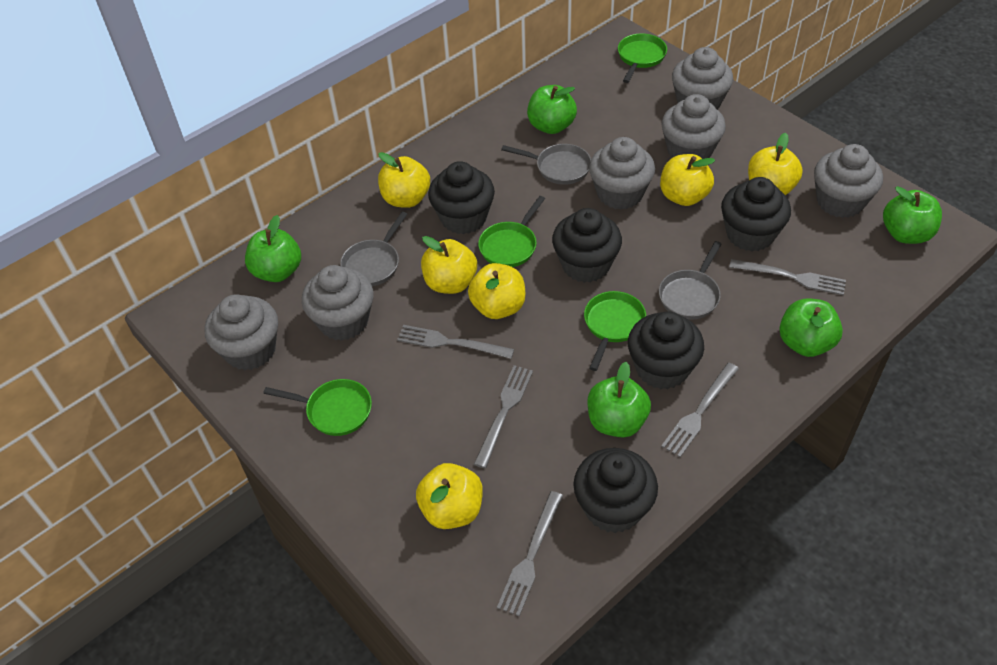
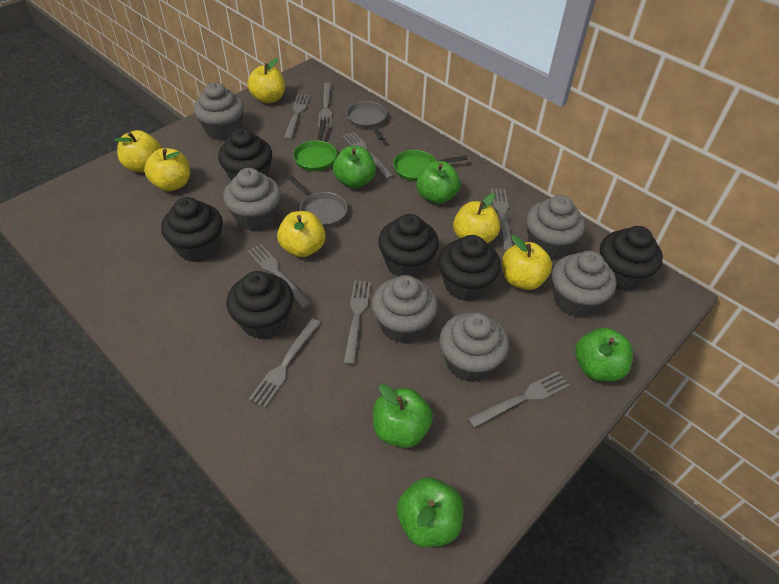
black cupcake: 5 -> 6
green pan: 4 -> 2
grey fork: 5 -> 8
grey pan: 3 -> 2

